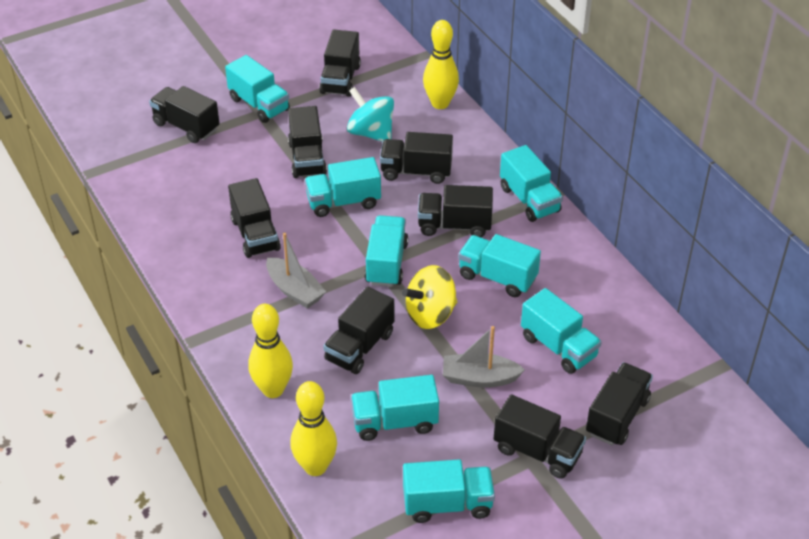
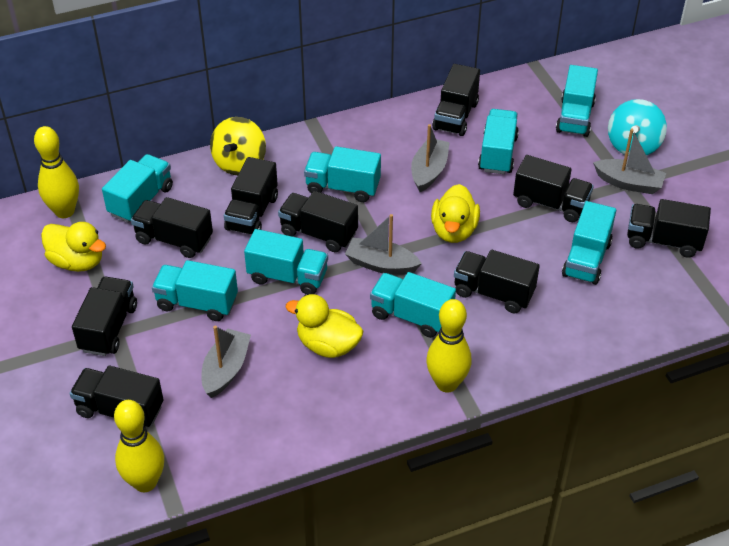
grey boat: 2 -> 4
yellow duck: 0 -> 3

